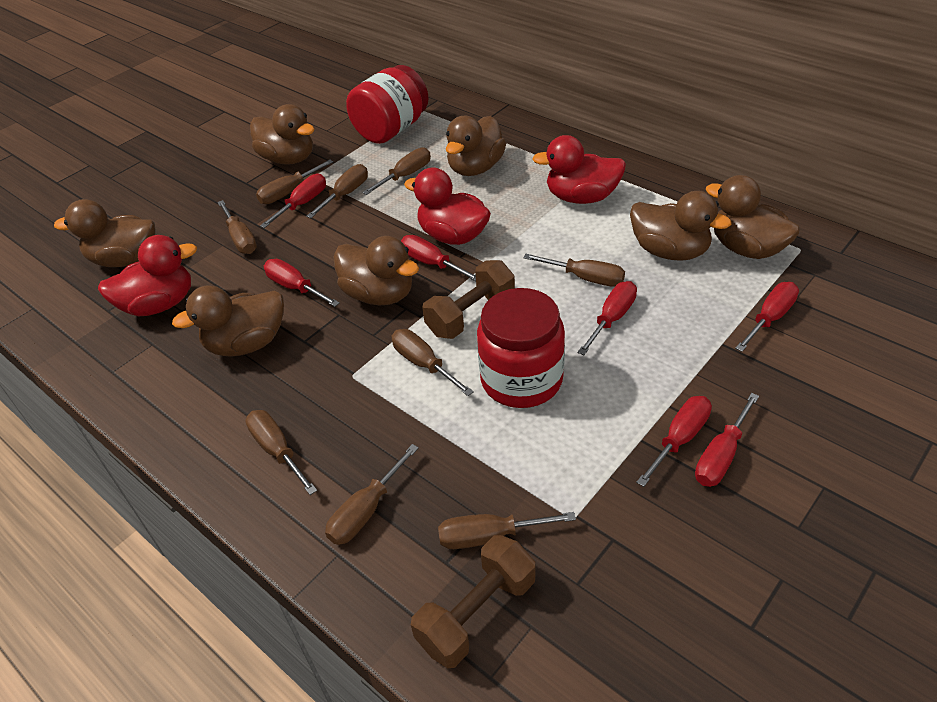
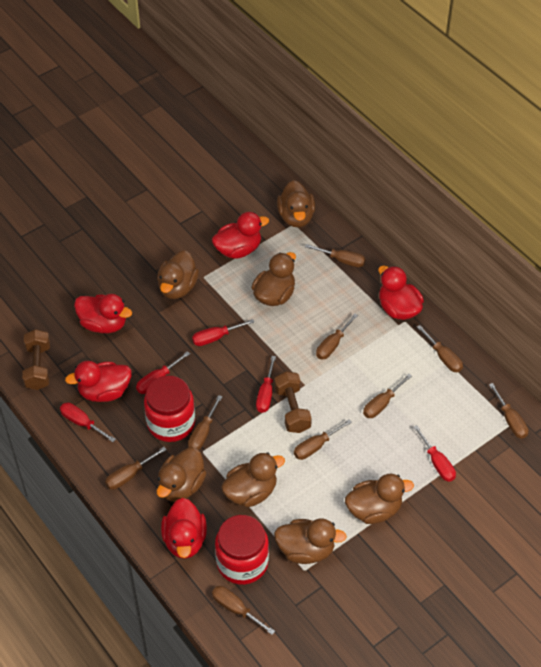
red duck: 3 -> 5
red screwdriver: 7 -> 5

